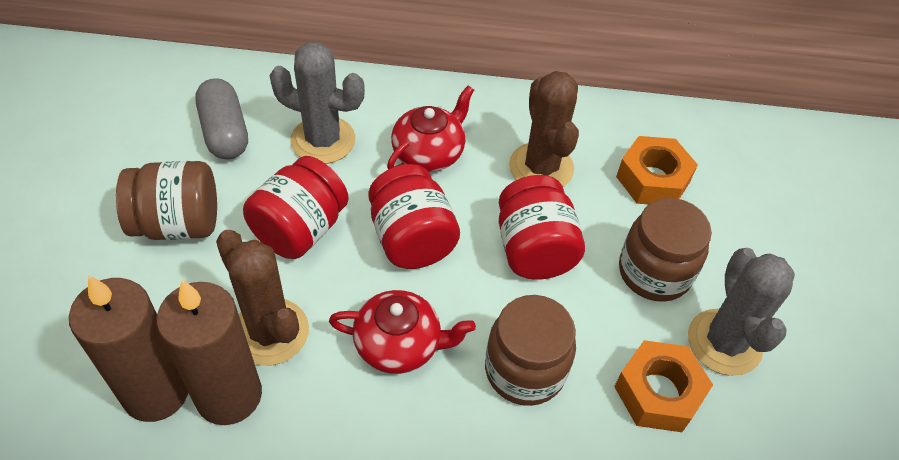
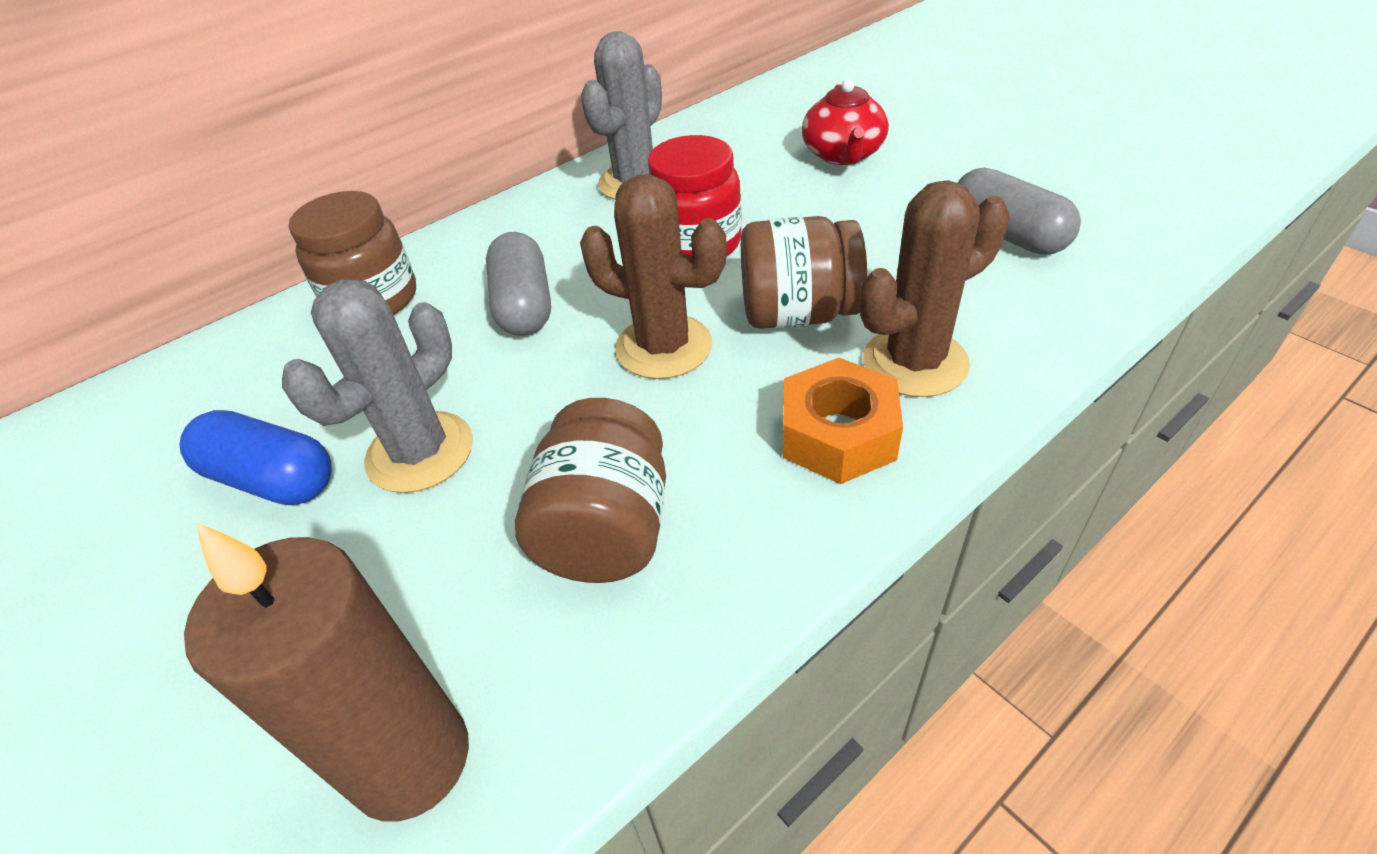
blue capsule: 0 -> 1
brown candle: 2 -> 1
grey capsule: 1 -> 2
orange nut: 2 -> 1
red jar: 3 -> 1
red teapot: 2 -> 1

